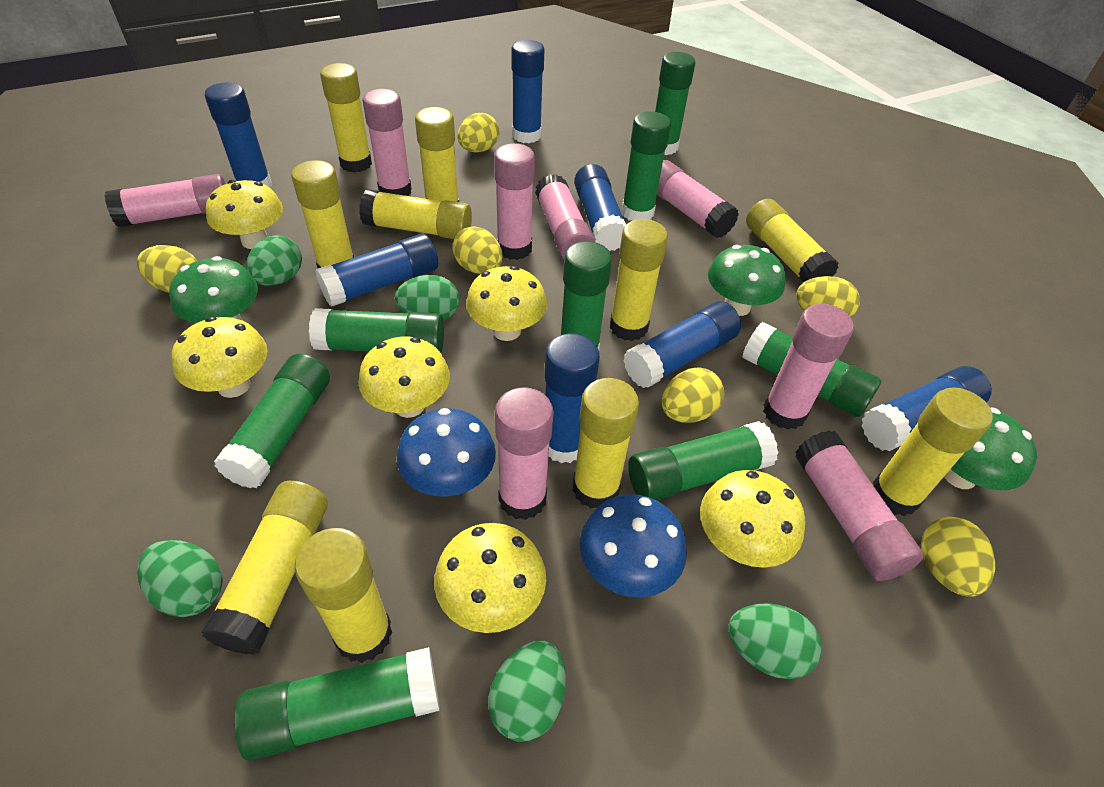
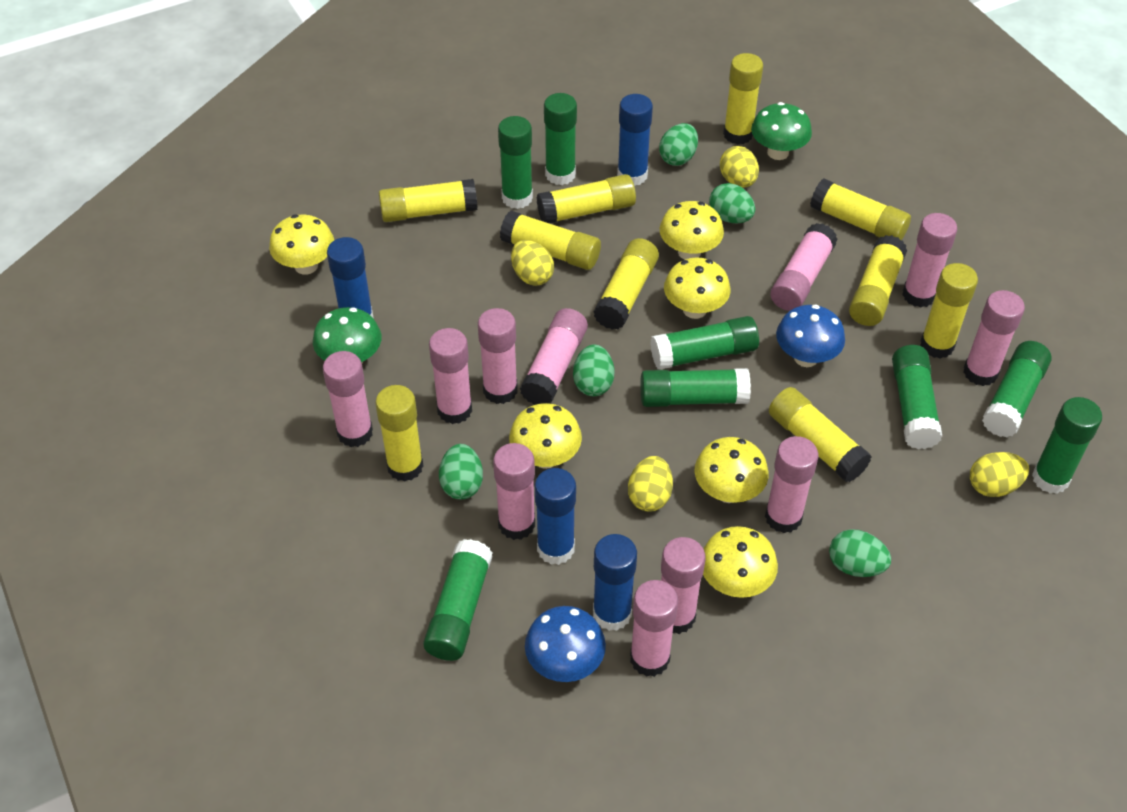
blue glue stick: 7 -> 4
green mushroom: 3 -> 2
pink glue stick: 8 -> 11
yellow egg: 6 -> 4

